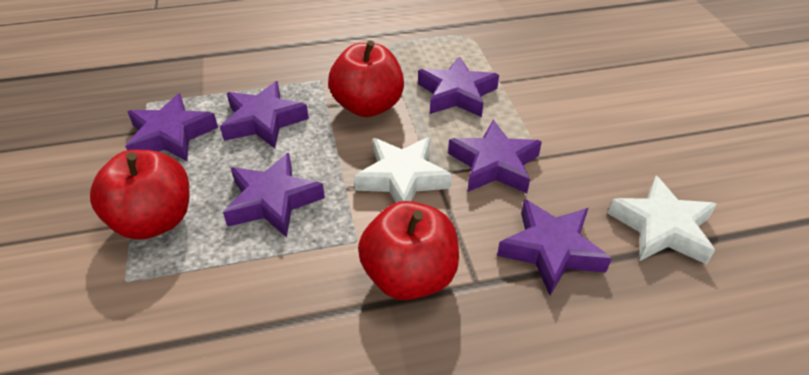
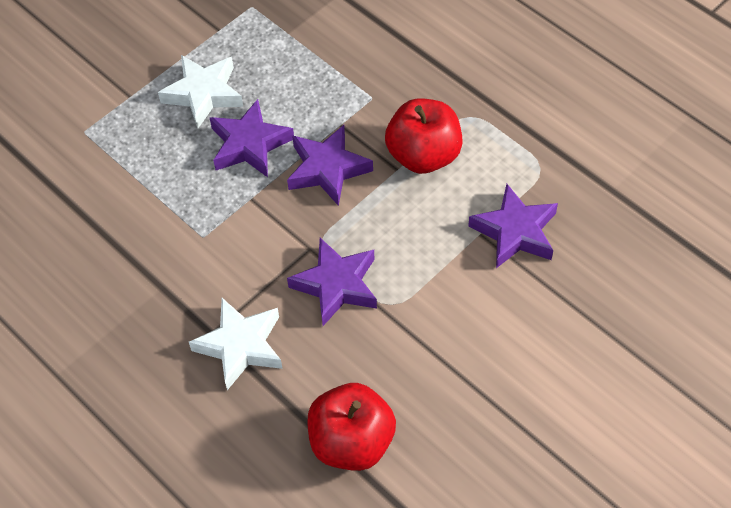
purple star: 6 -> 4
red apple: 3 -> 2

